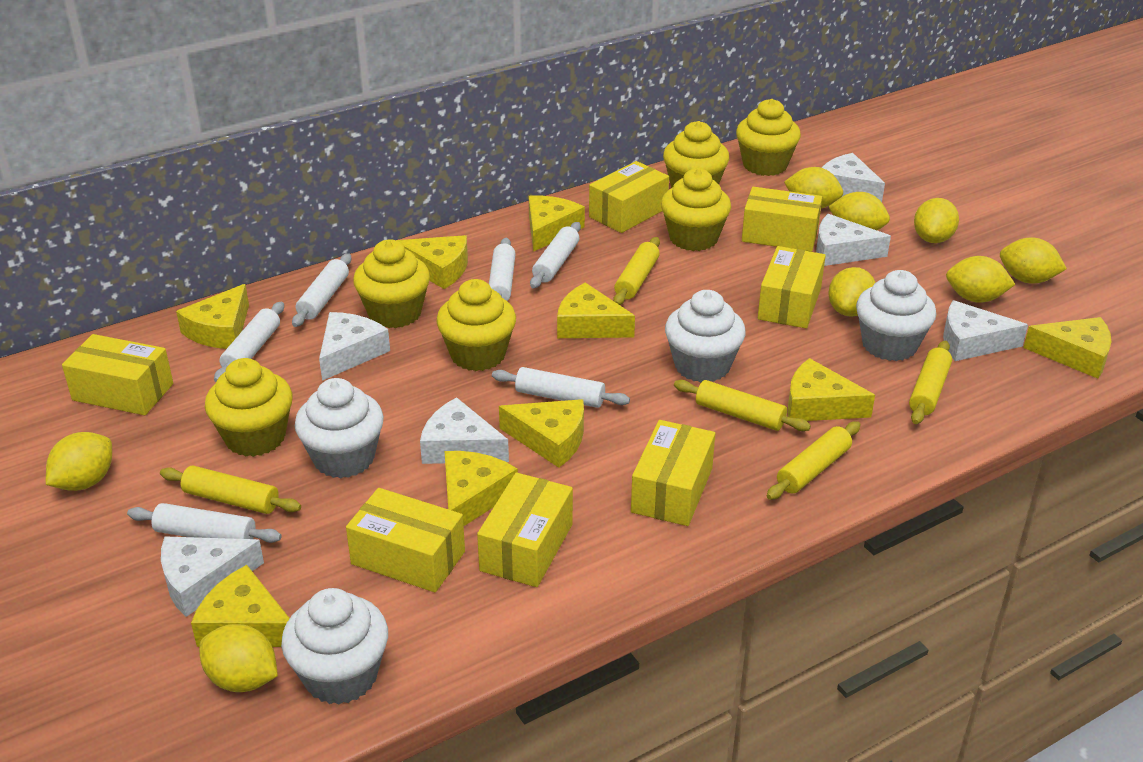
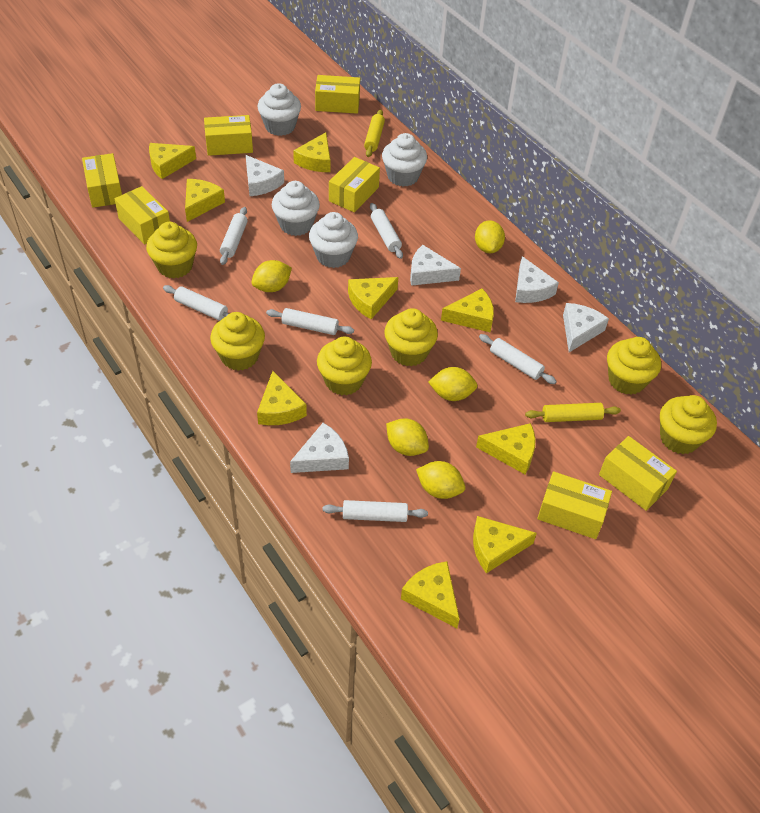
white cheese: 6 -> 5
yellow lemon: 8 -> 5
yellow rolling pin: 5 -> 2

